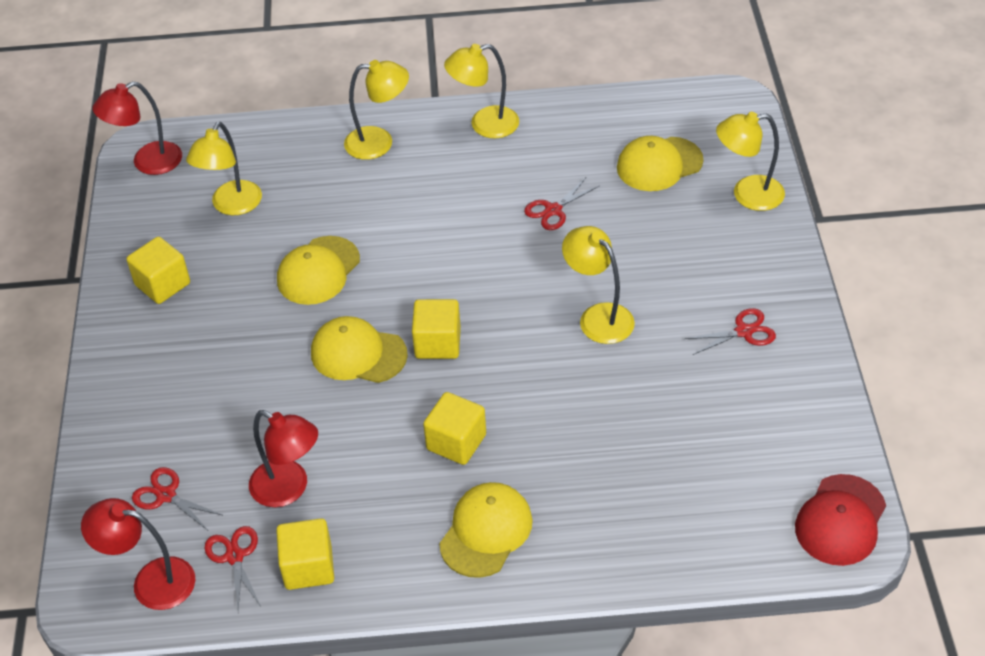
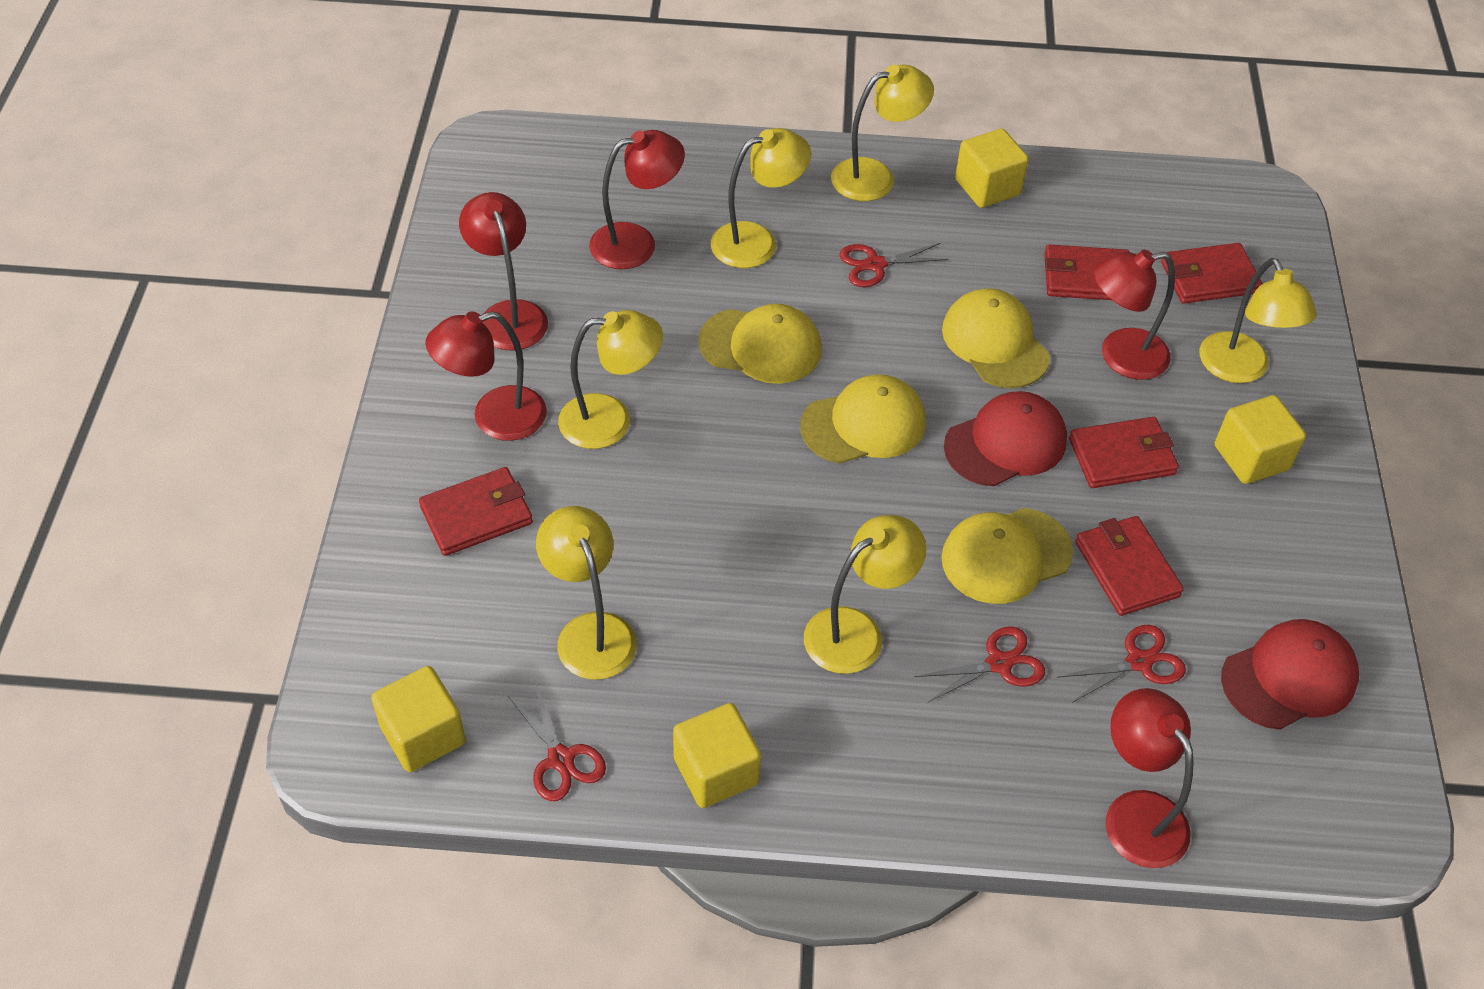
red cap: 1 -> 2
red lamp: 3 -> 5
red wallet: 0 -> 5
yellow lamp: 5 -> 6

